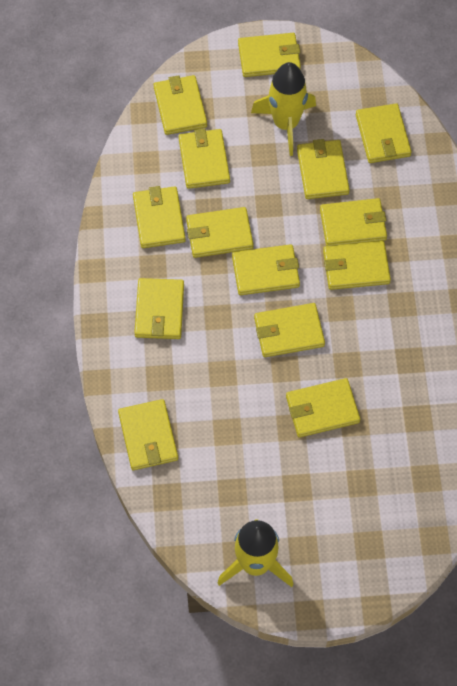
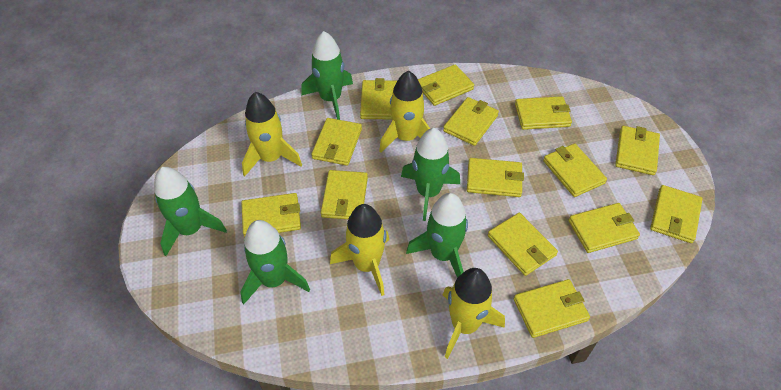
green rocket: 0 -> 5
yellow rocket: 2 -> 4

